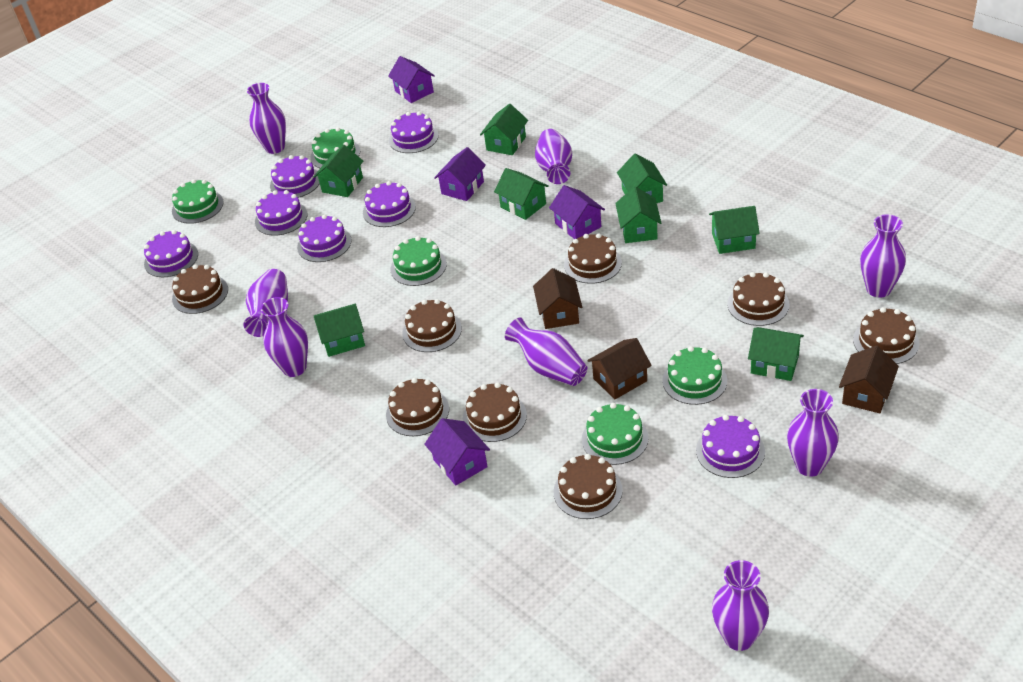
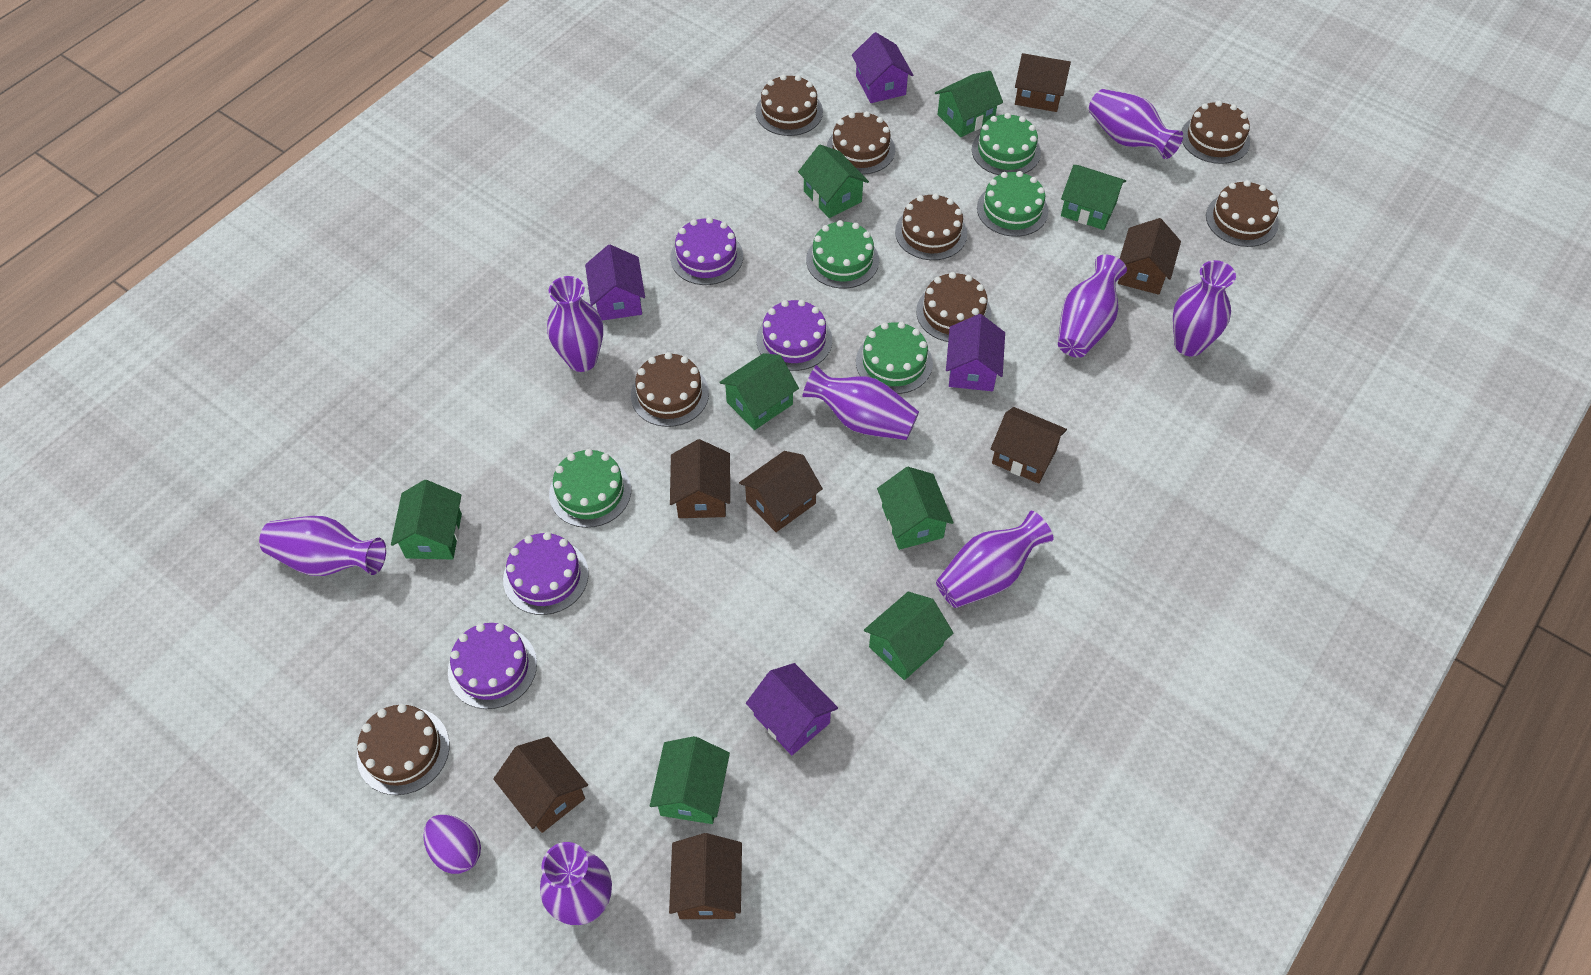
brown house: 3 -> 7
purple cake: 7 -> 4
purple egg: 0 -> 1

